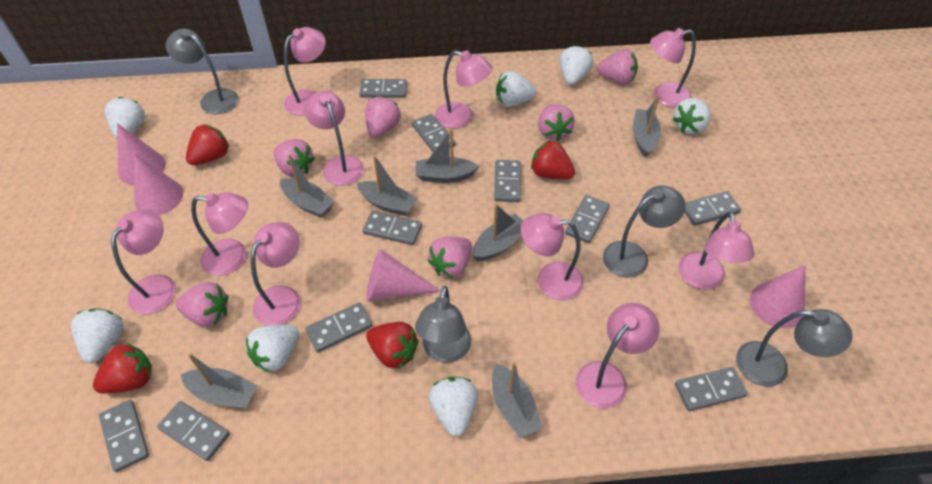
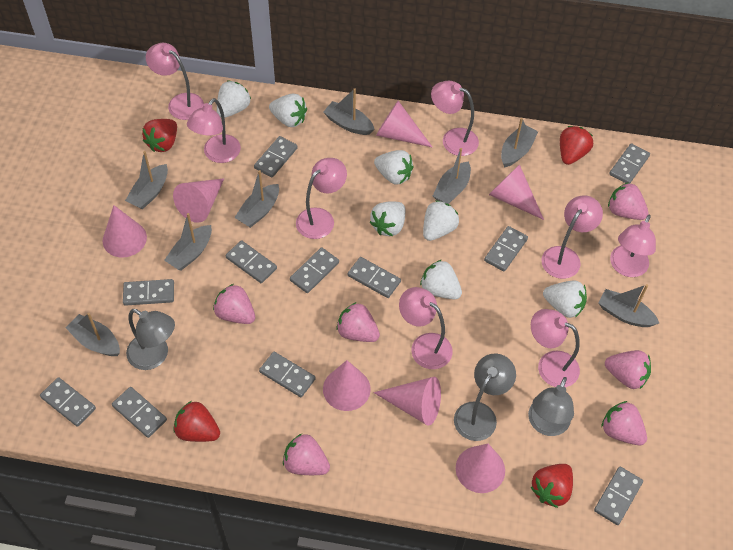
grey boat: 7 -> 8
grey domino: 10 -> 11
grey lamp: 4 -> 3
pink cone: 4 -> 7
pink lamp: 10 -> 8

